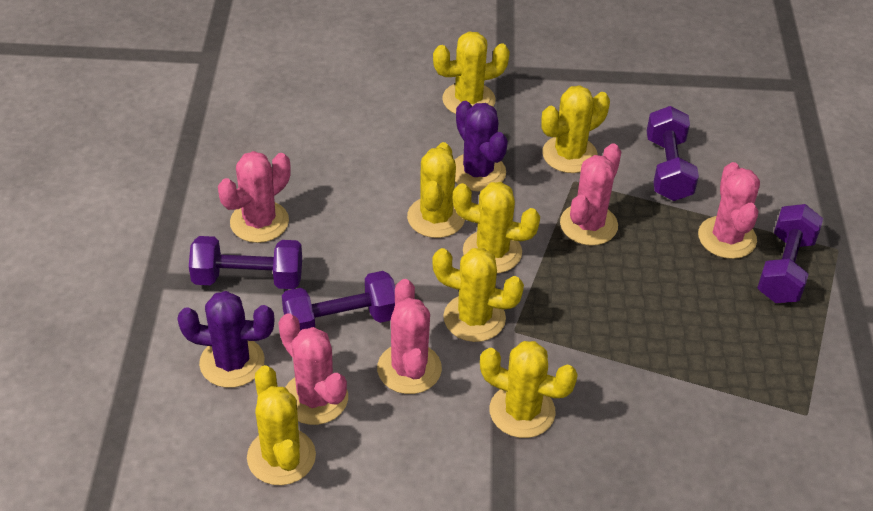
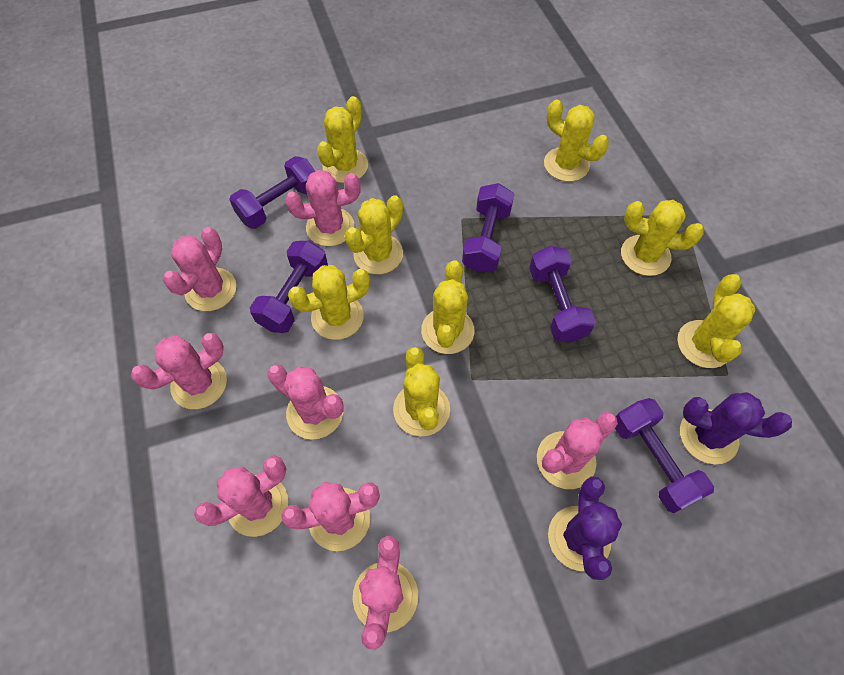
pink cactus: 5 -> 8
purple dumbbell: 4 -> 5
yellow cactus: 7 -> 8

